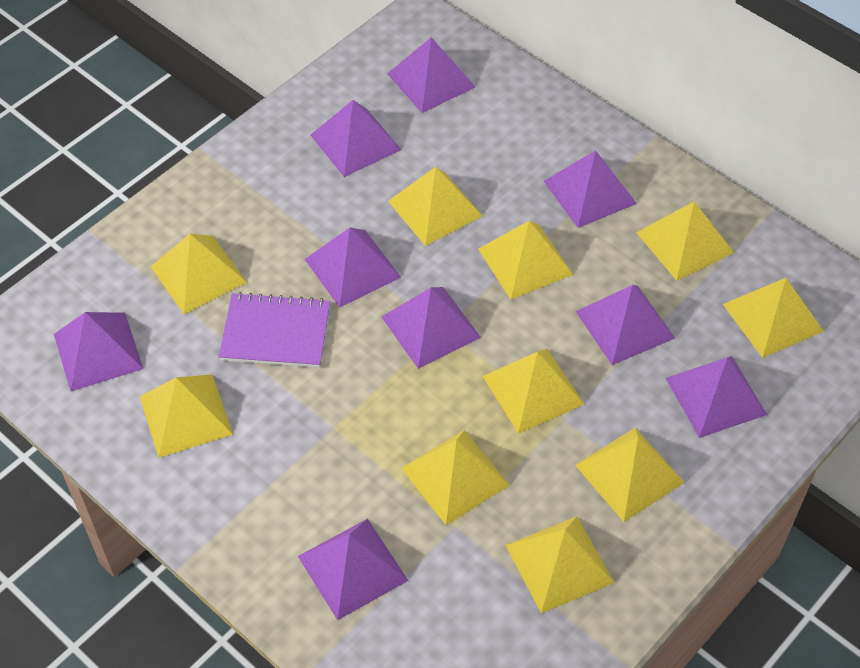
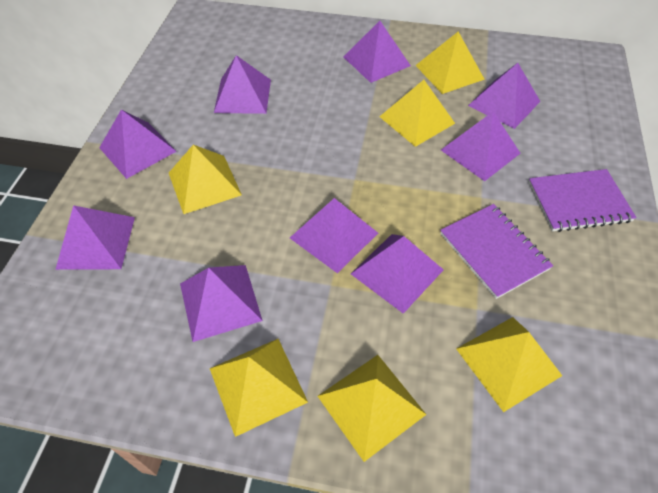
purple notebook: 1 -> 2
yellow pyramid: 10 -> 6

